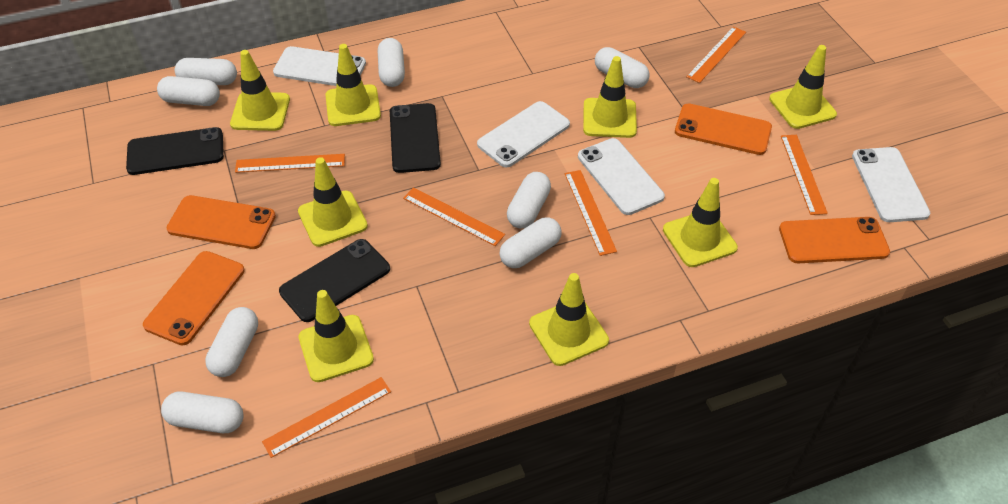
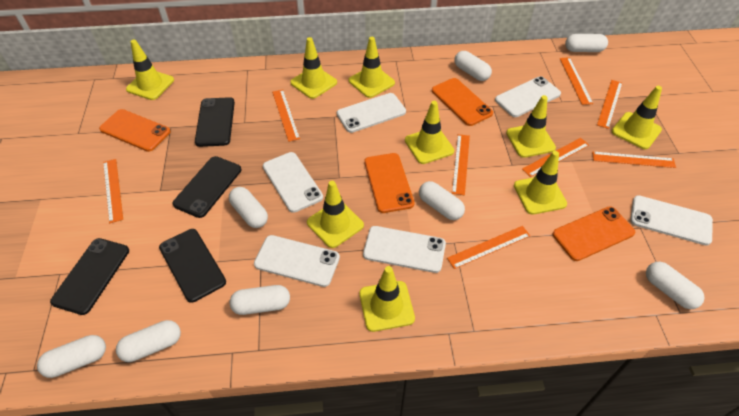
black phone: 3 -> 4
orange ruler: 6 -> 8
white phone: 4 -> 6
yellow traffic cone: 8 -> 9

